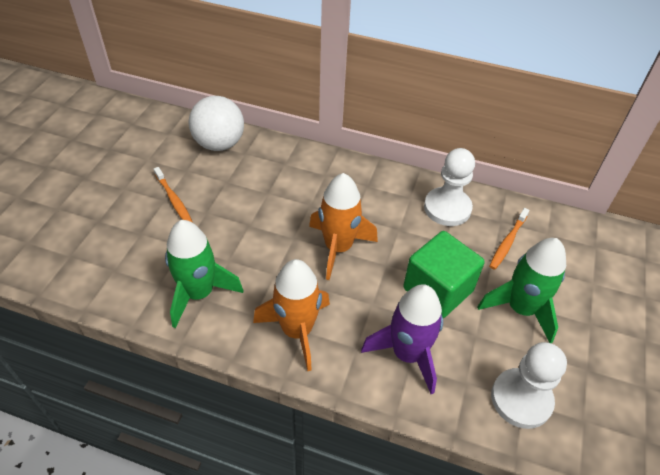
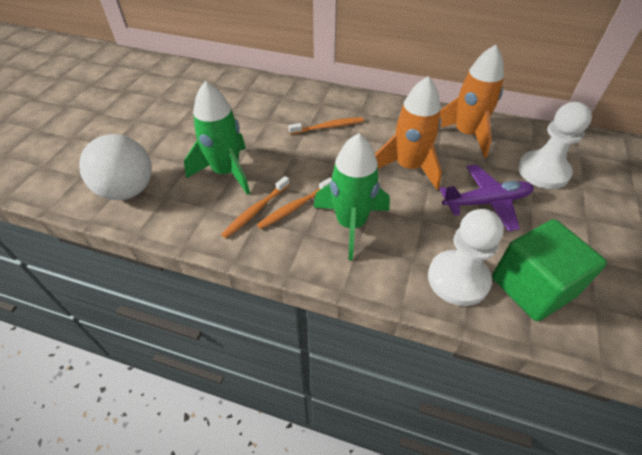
orange toothbrush: 2 -> 3
purple plane: 0 -> 1
purple rocket: 1 -> 0

